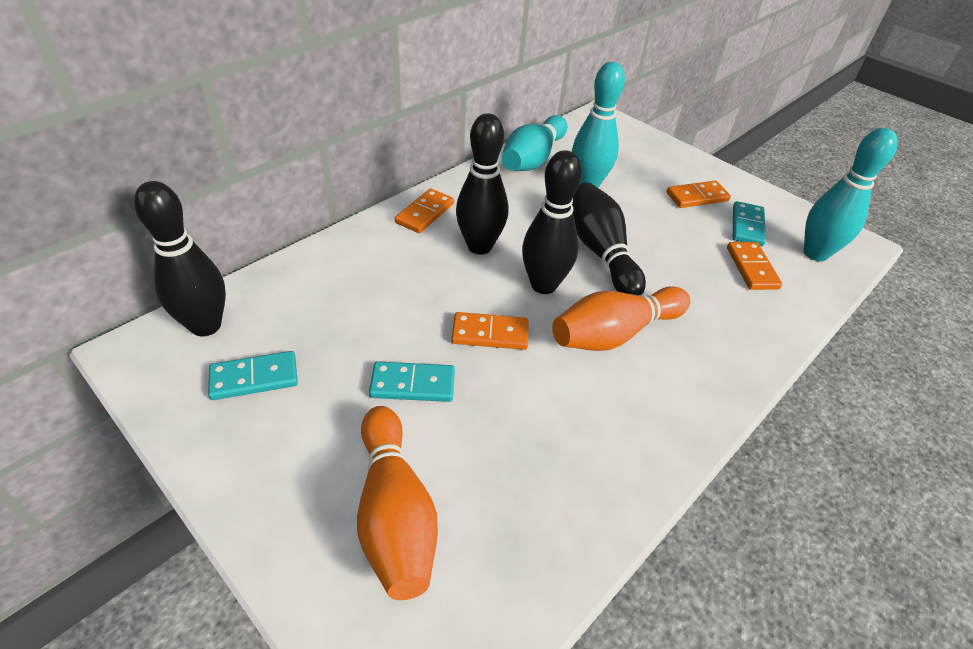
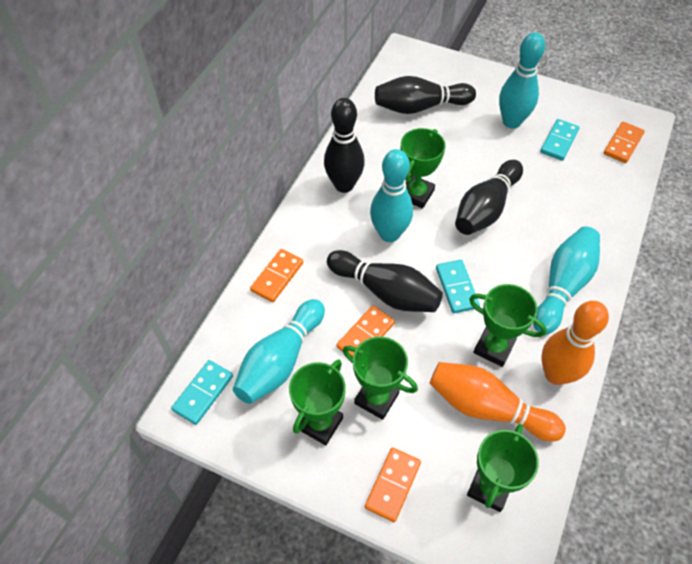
green trophy: 0 -> 5
turquoise bowling pin: 3 -> 4

